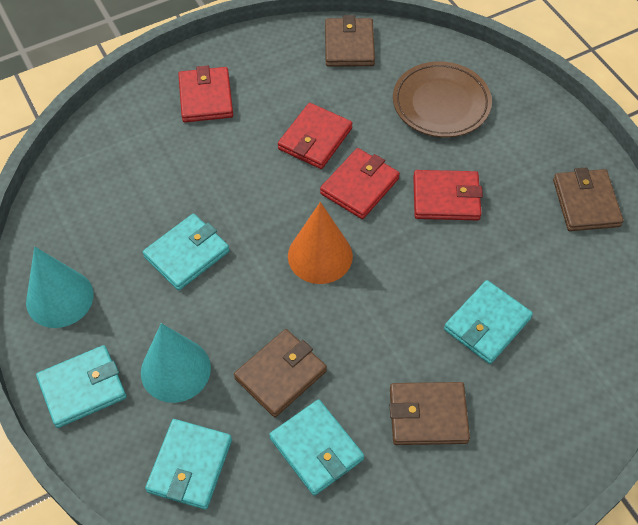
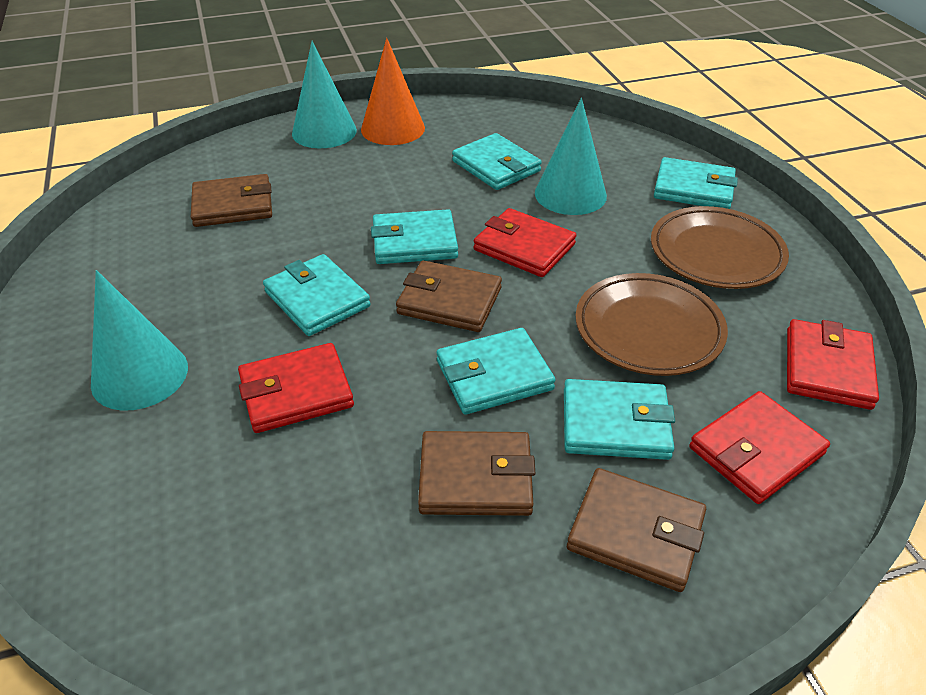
brown plate: 1 -> 2
turquoise cone: 2 -> 3
turquoise wallet: 5 -> 6

